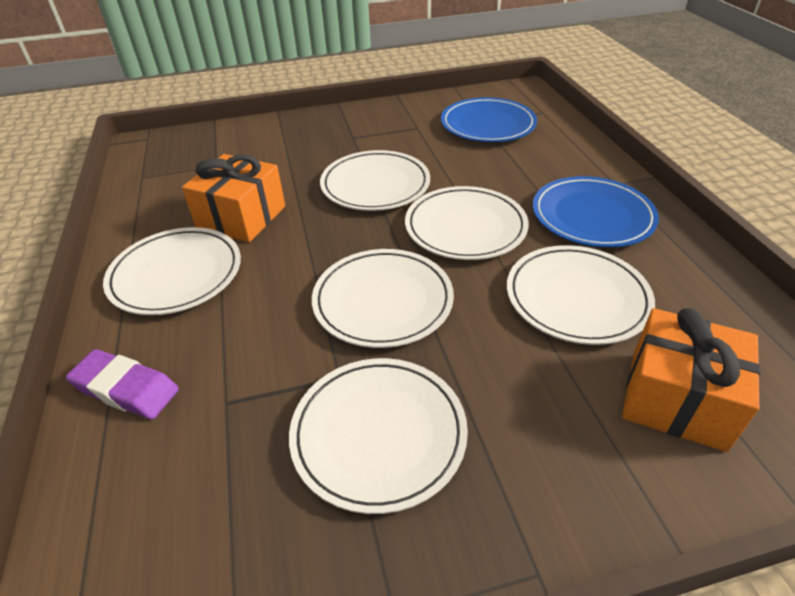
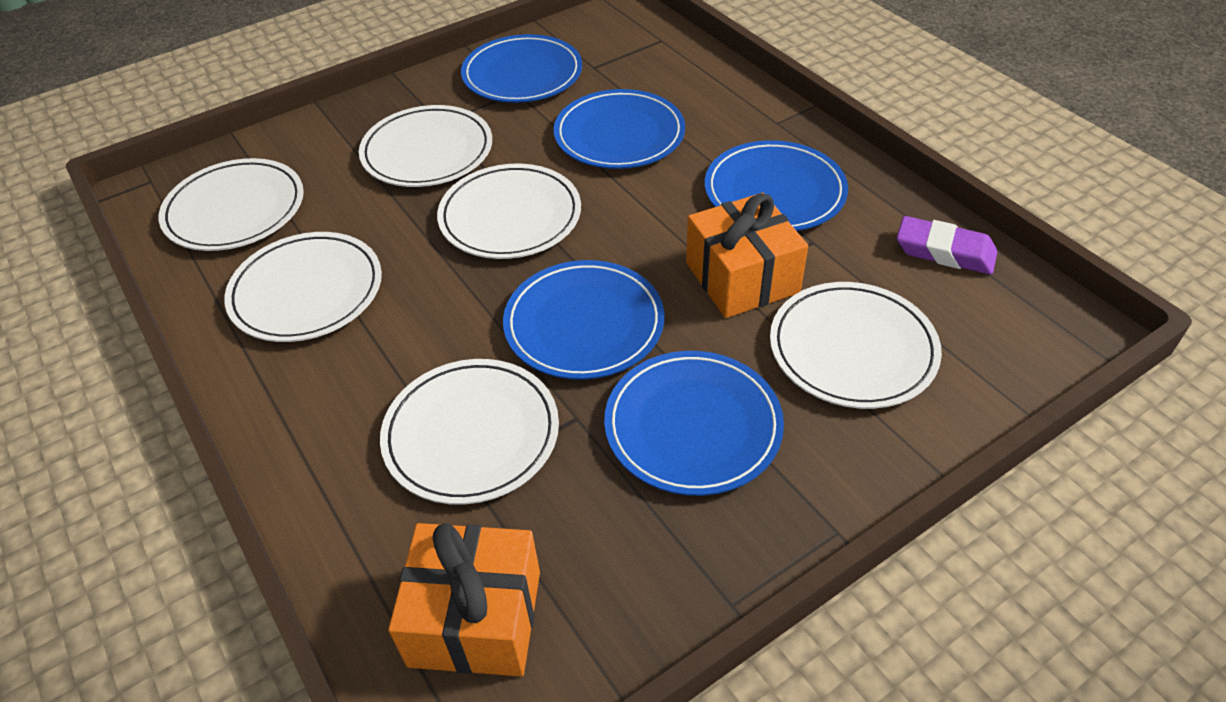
blue plate: 2 -> 5

